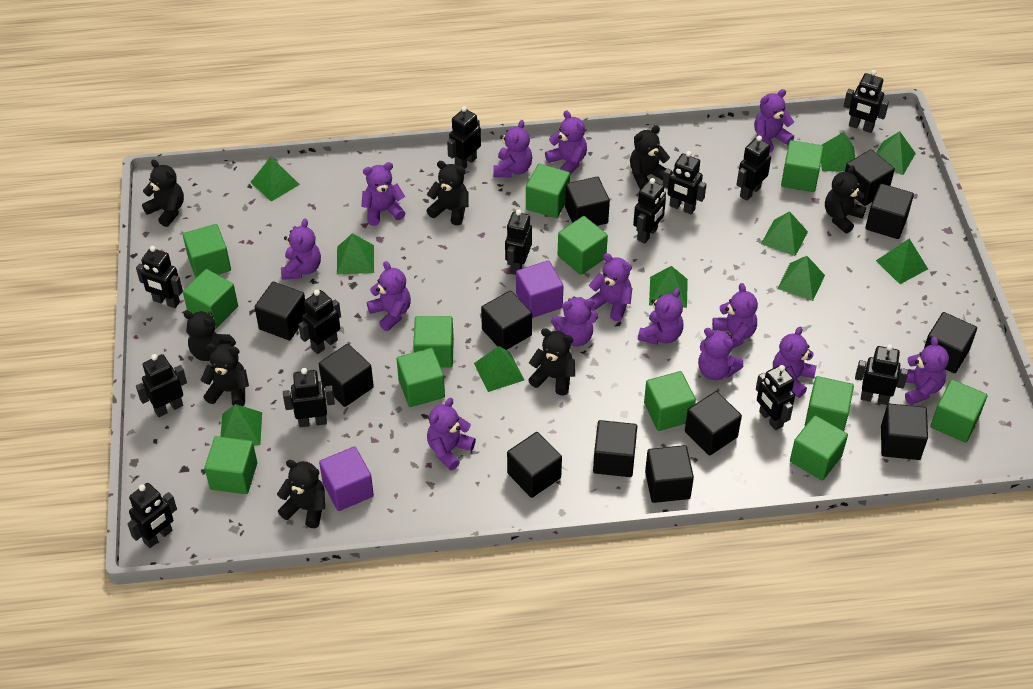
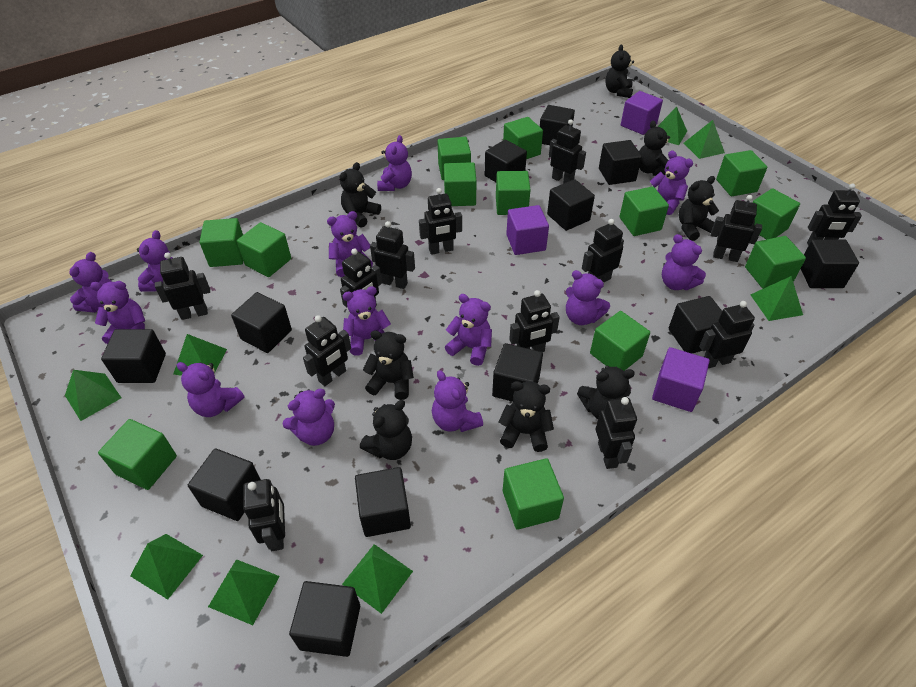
green cube: 12 -> 13
green pyramid: 10 -> 8
purple cube: 2 -> 3
purple teddy bear: 14 -> 13

